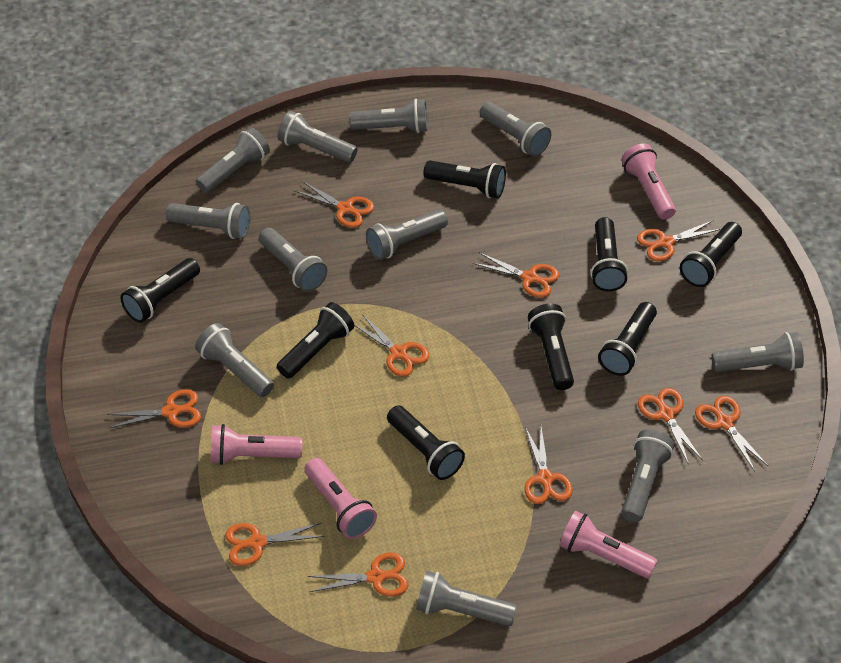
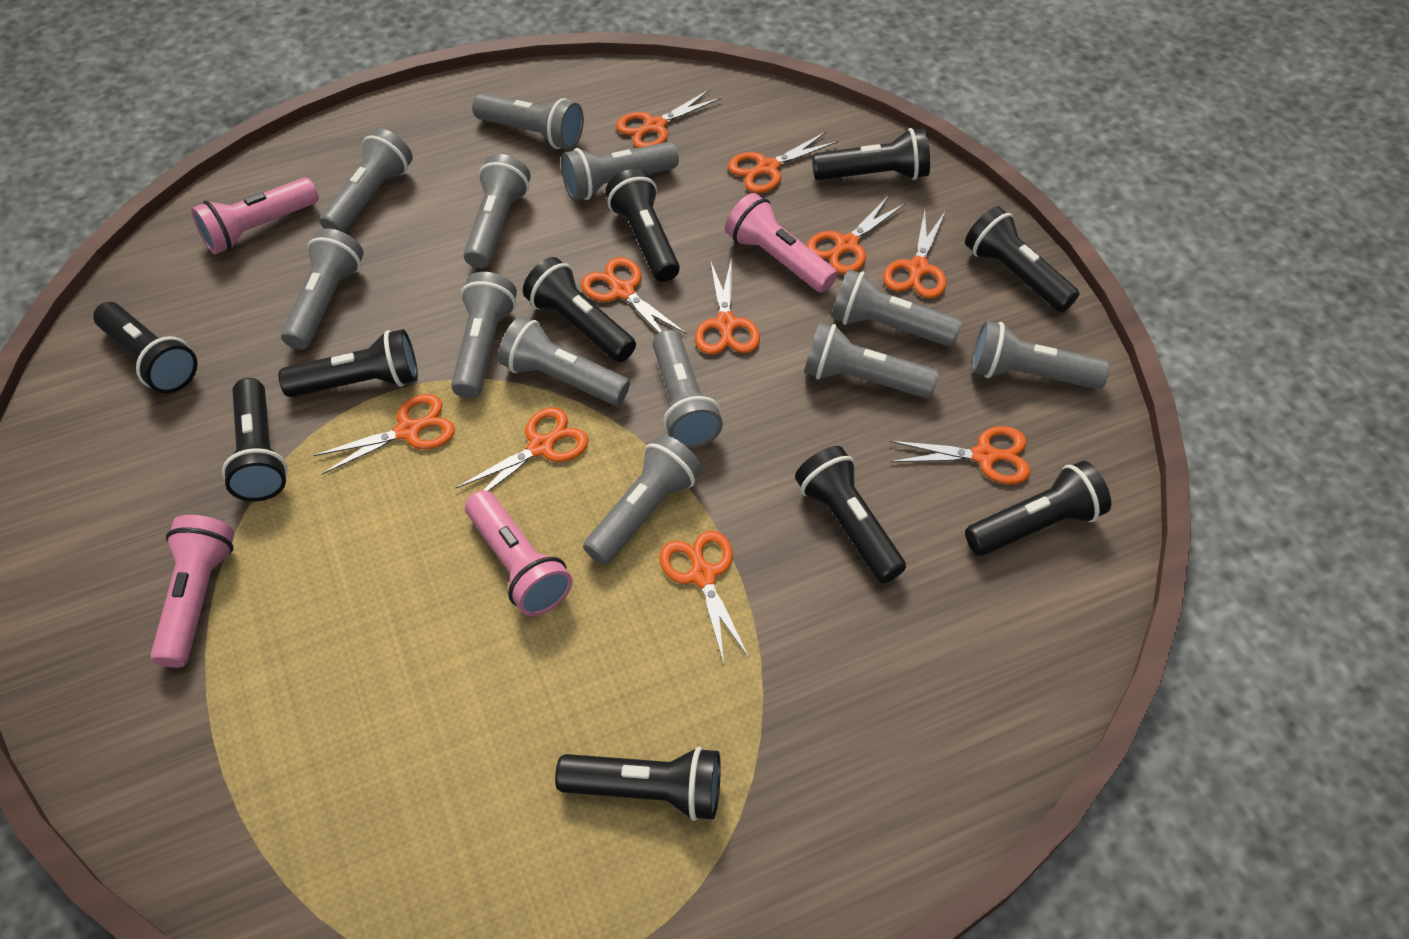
black flashlight: 8 -> 10
grey flashlight: 11 -> 12

